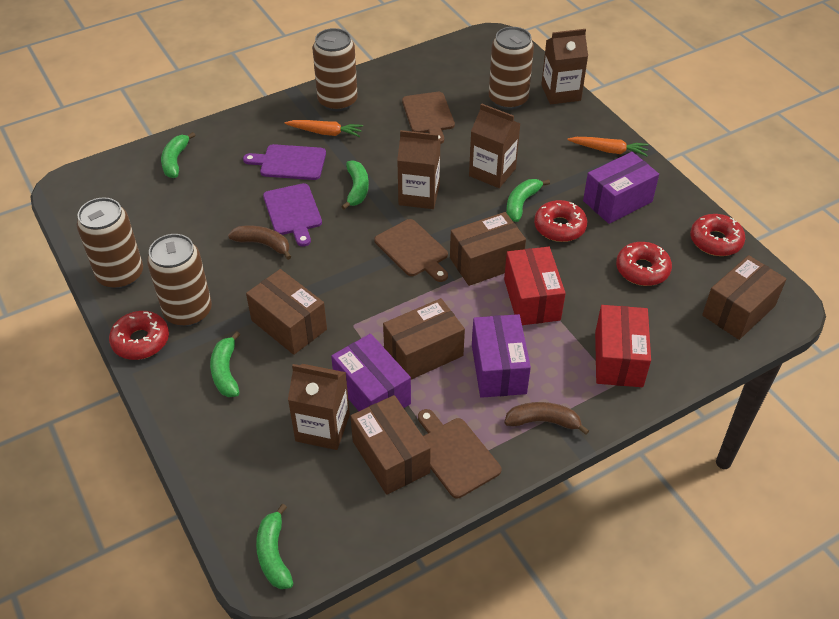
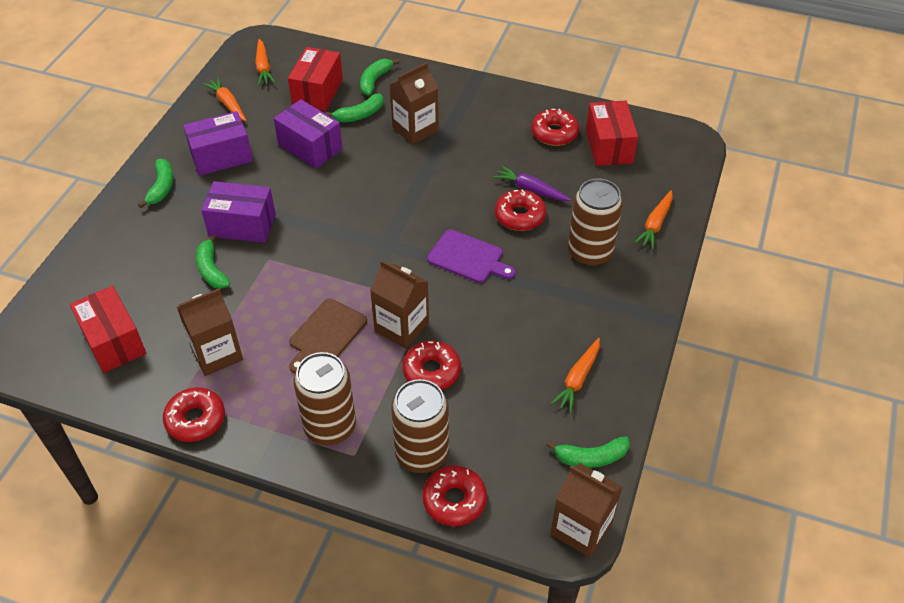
brown banana: 2 -> 0
brown box: 5 -> 0
brown can: 4 -> 3
brown cutting board: 3 -> 1
orange carrot: 2 -> 4
purple carrot: 0 -> 1
purple cutting board: 2 -> 1
red box: 2 -> 3
red donut: 4 -> 5

